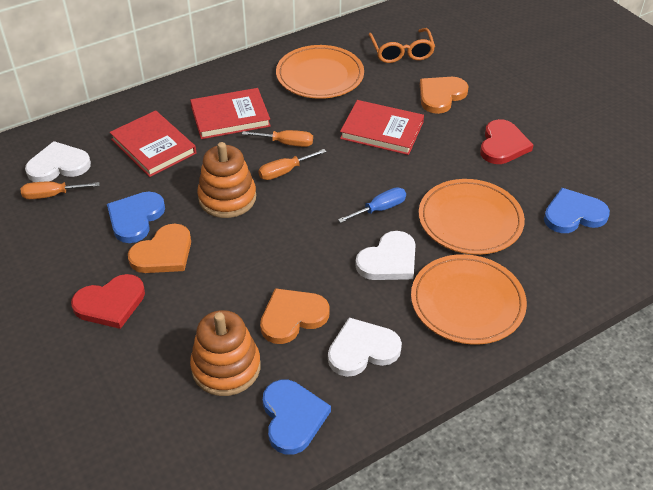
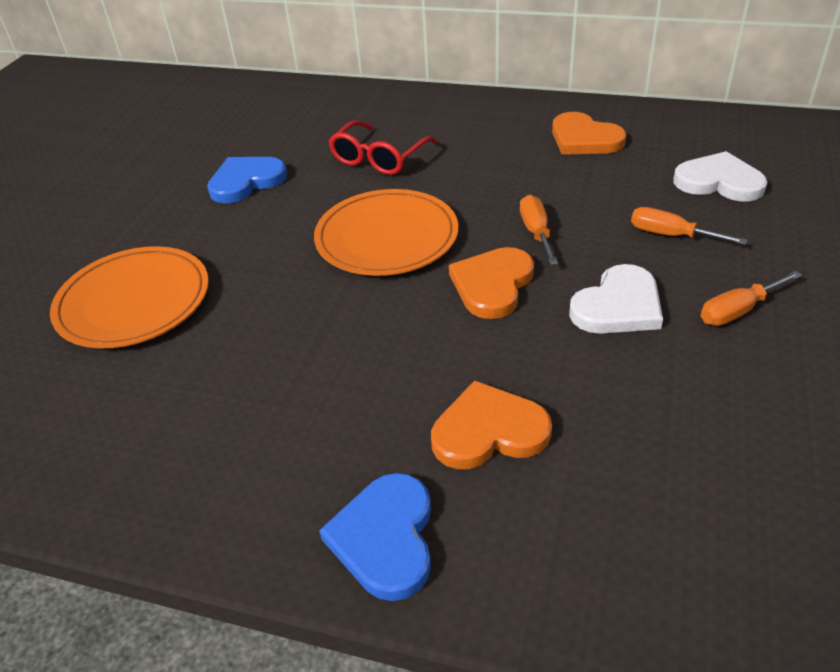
blue heart: 3 -> 2
blue screwdriver: 1 -> 0
orange glasses: 1 -> 0
orange plate: 3 -> 2
orange stacking toy: 2 -> 0
red book: 3 -> 0
red glasses: 0 -> 1
red heart: 2 -> 0
white heart: 3 -> 2

